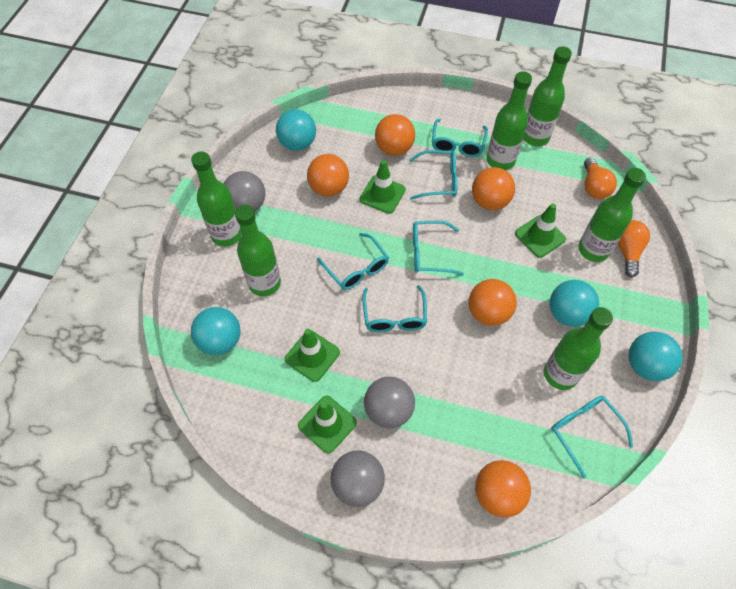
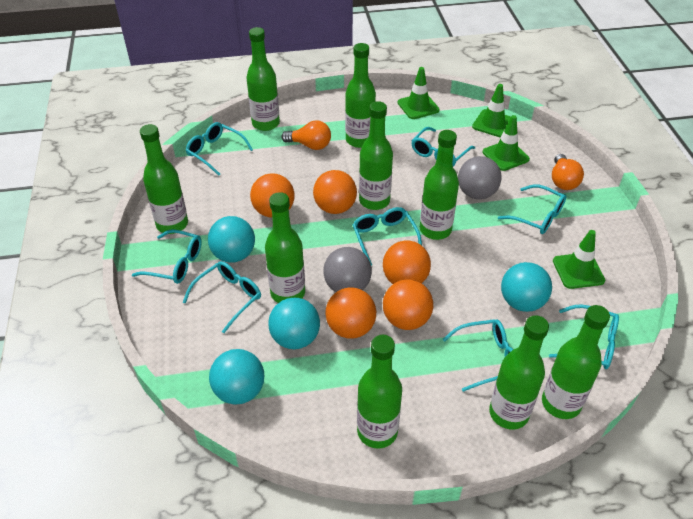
green bottle: 6 -> 9
grey ball: 3 -> 2
turquoise glasses: 6 -> 8

